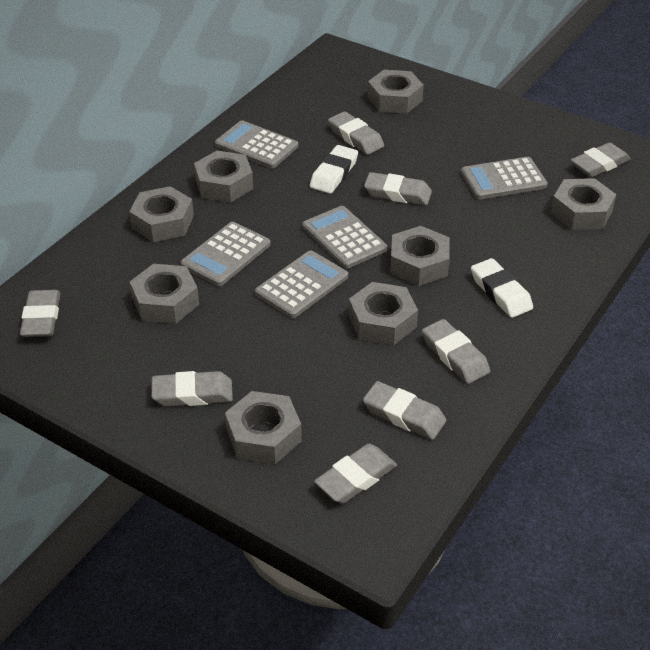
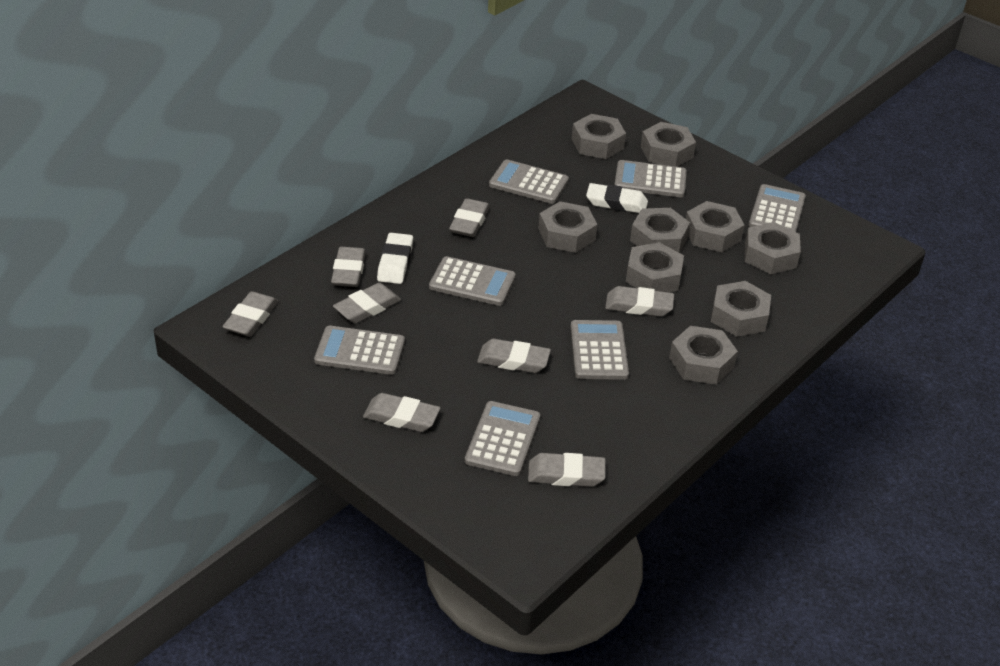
grey calculator: 5 -> 7
grey nut: 8 -> 9

